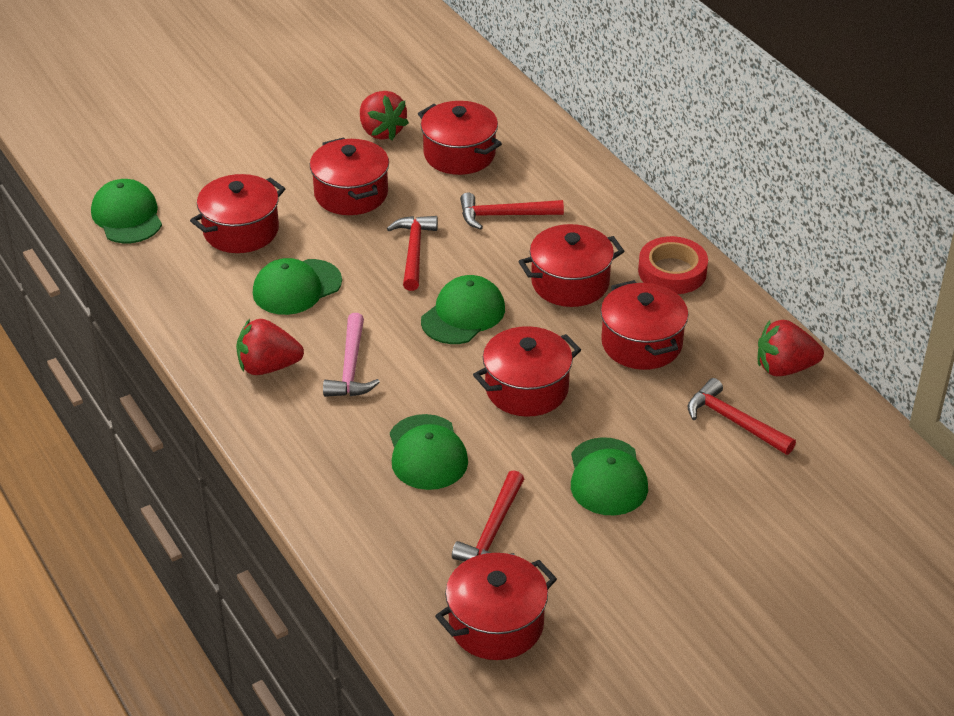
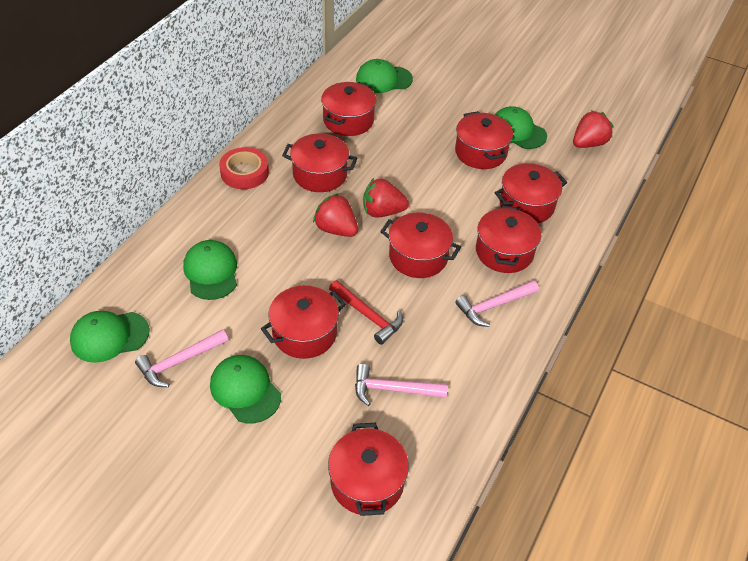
pink hammer: 1 -> 3
red hammer: 4 -> 1
red pot: 7 -> 8

